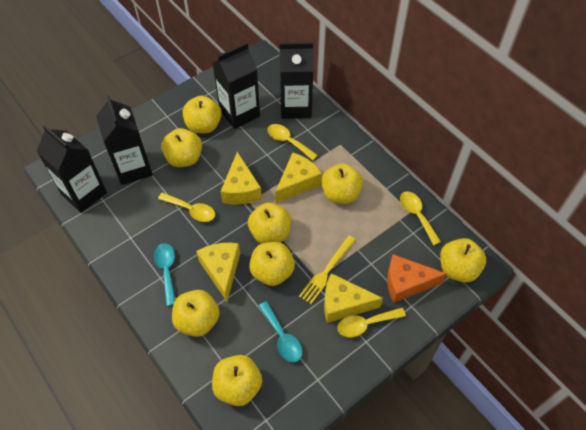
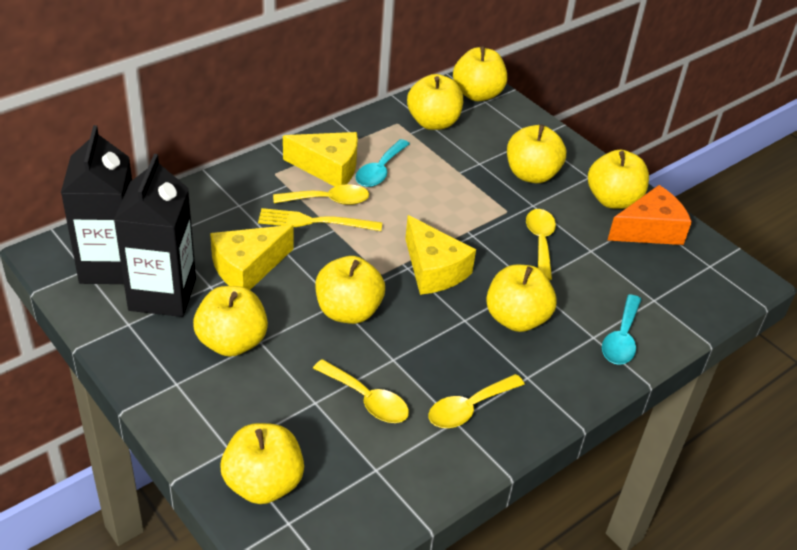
black carton: 4 -> 2
yellow cheese: 4 -> 3

